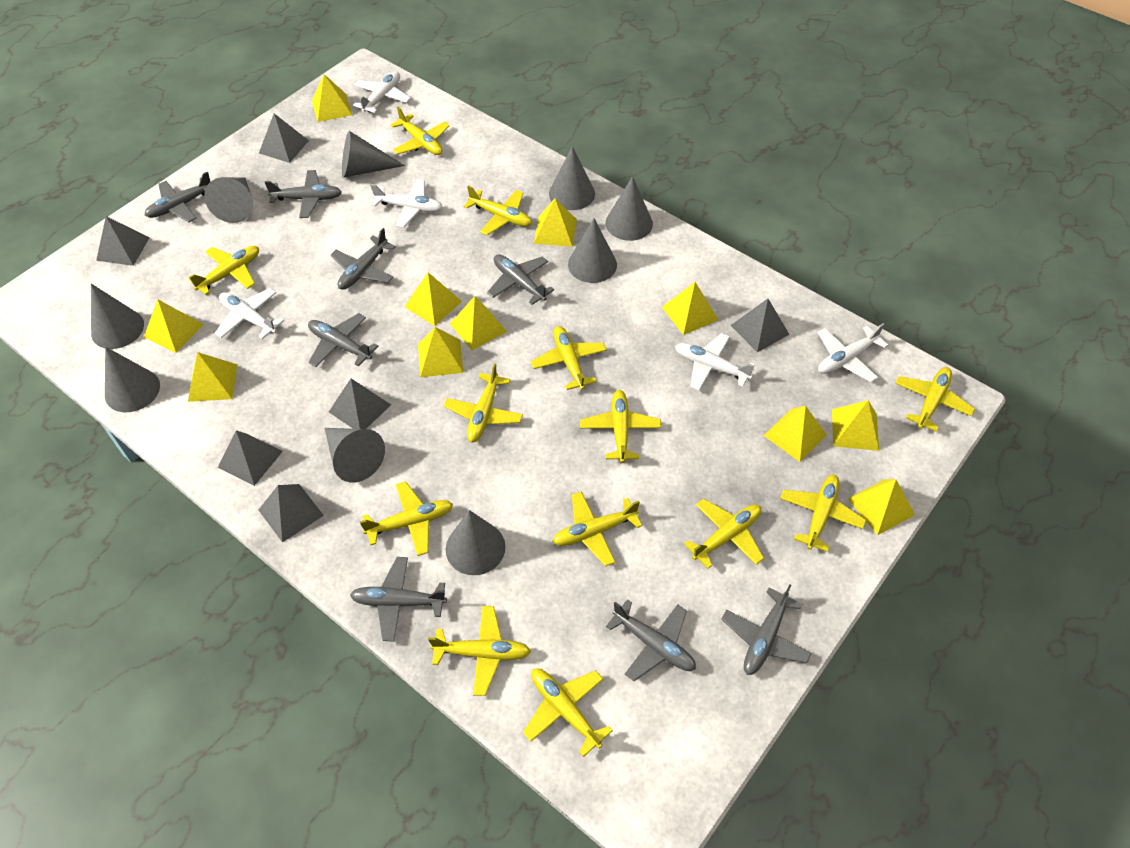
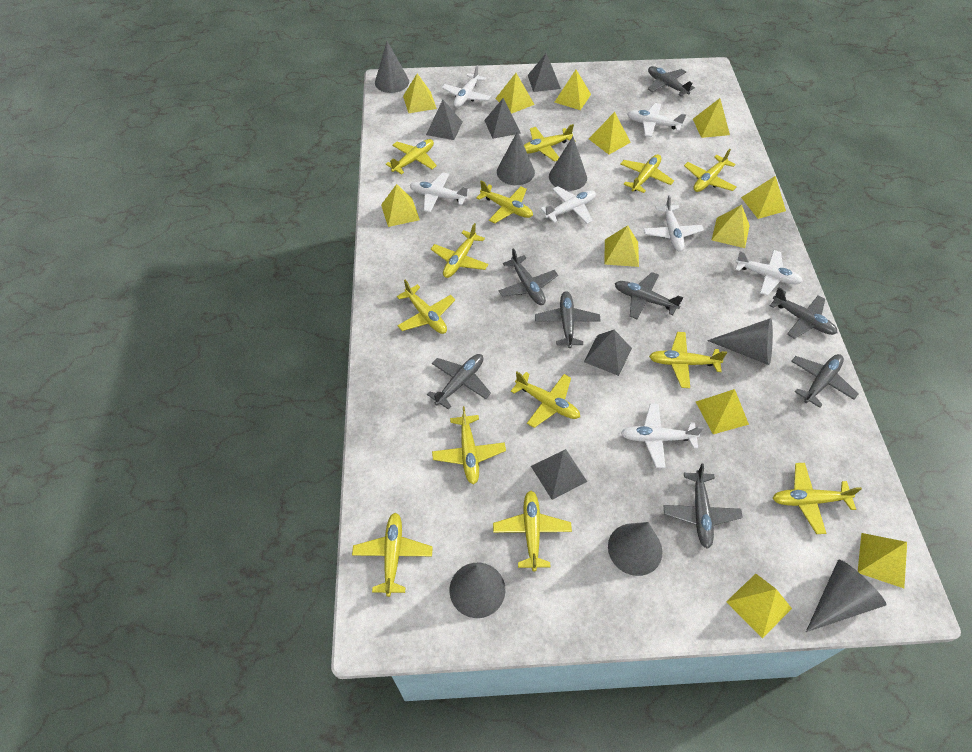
grey cone: 9 -> 7
grey pyramid: 6 -> 5
white plane: 5 -> 7
yellow pyramid: 11 -> 12

